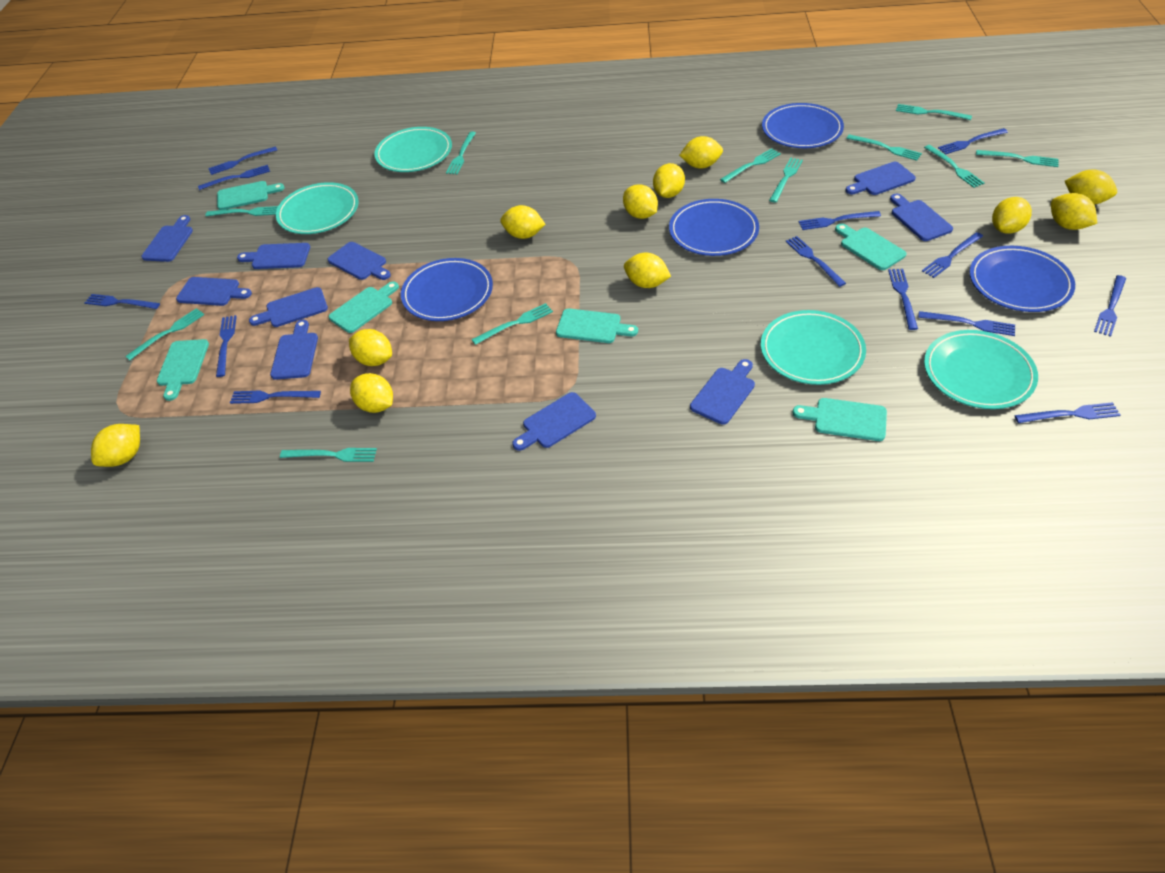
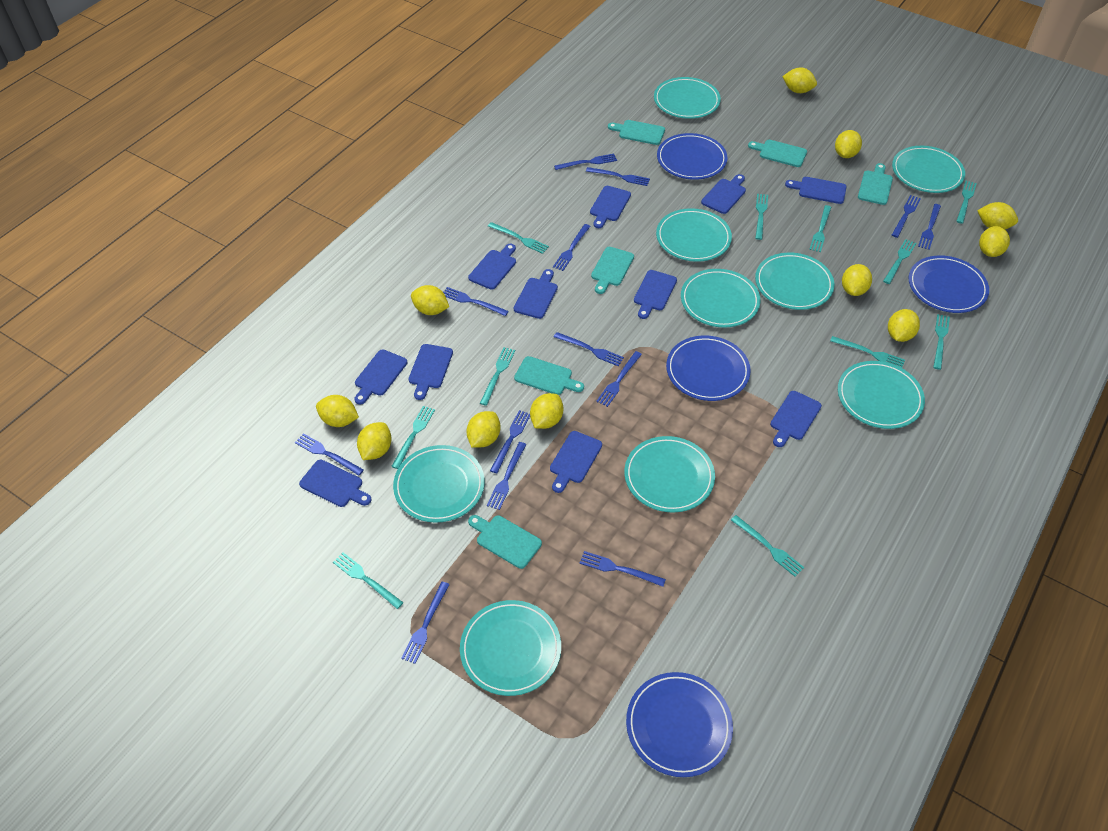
blue cutting board: 10 -> 11
turquoise plate: 4 -> 9

